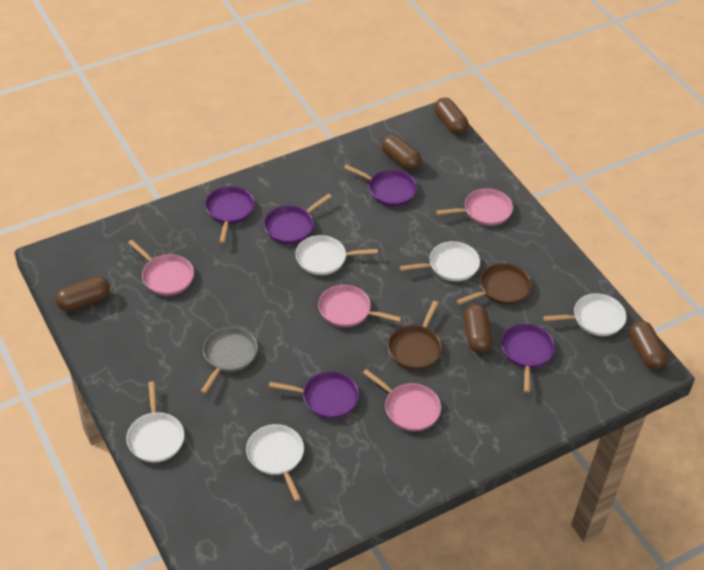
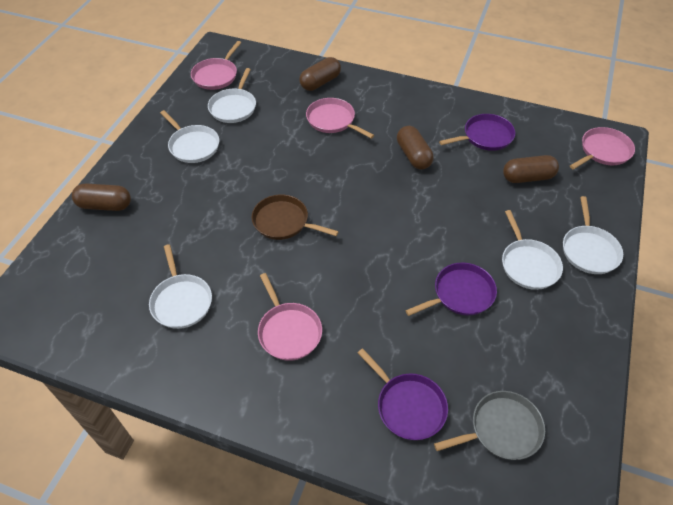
brown capsule: 5 -> 4
brown pan: 2 -> 1
purple pan: 5 -> 3

